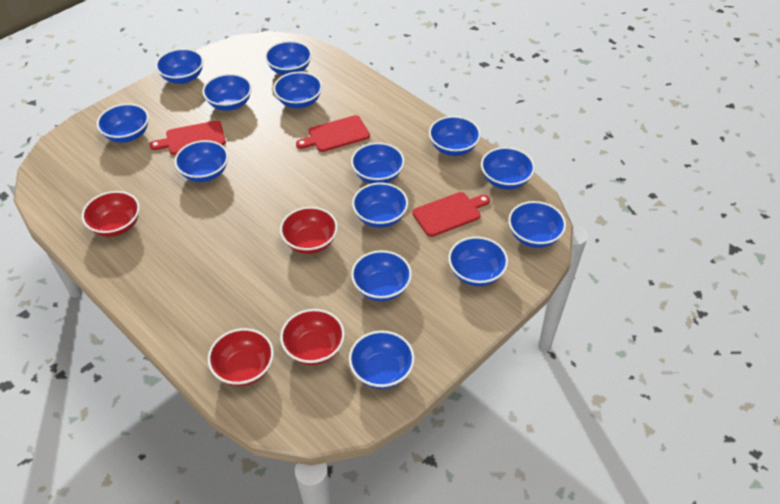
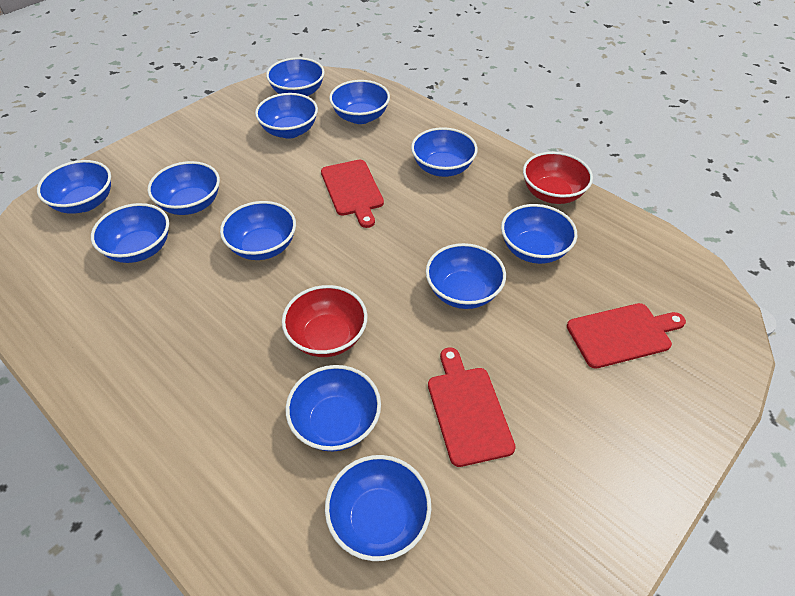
blue bowl: 14 -> 12
red bowl: 4 -> 2

